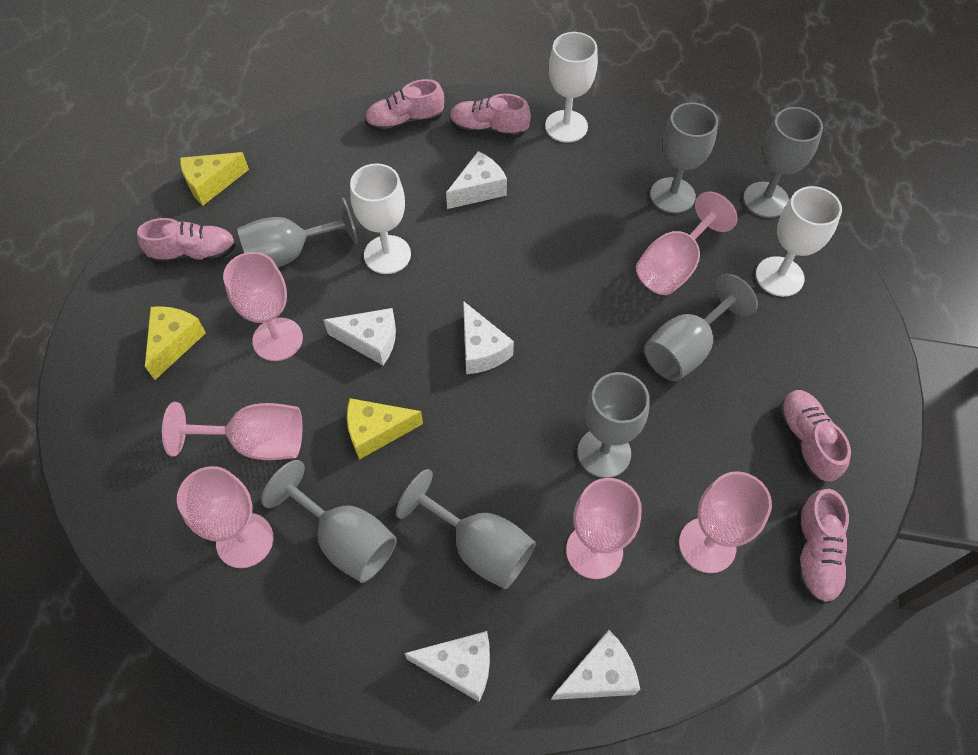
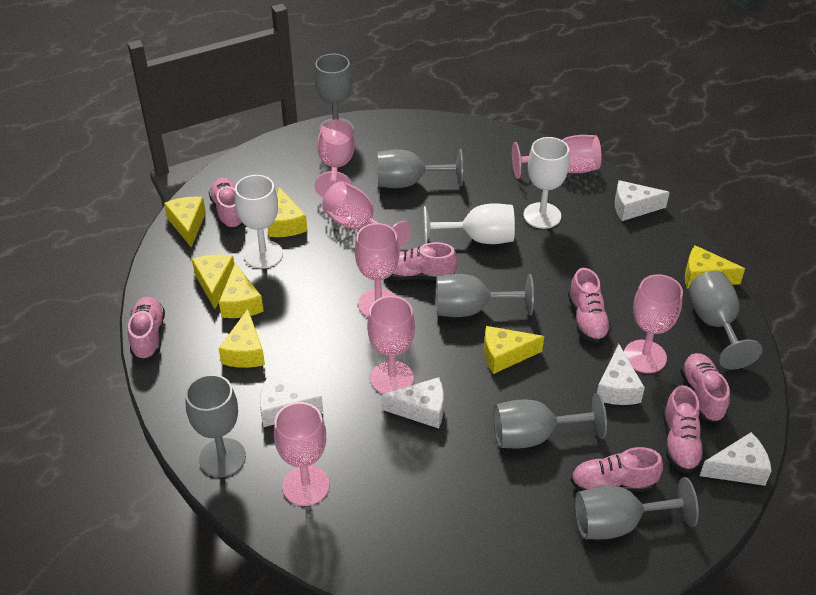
pink goblet: 6 -> 7
pink shoe: 5 -> 7
yellow cheese: 3 -> 7

